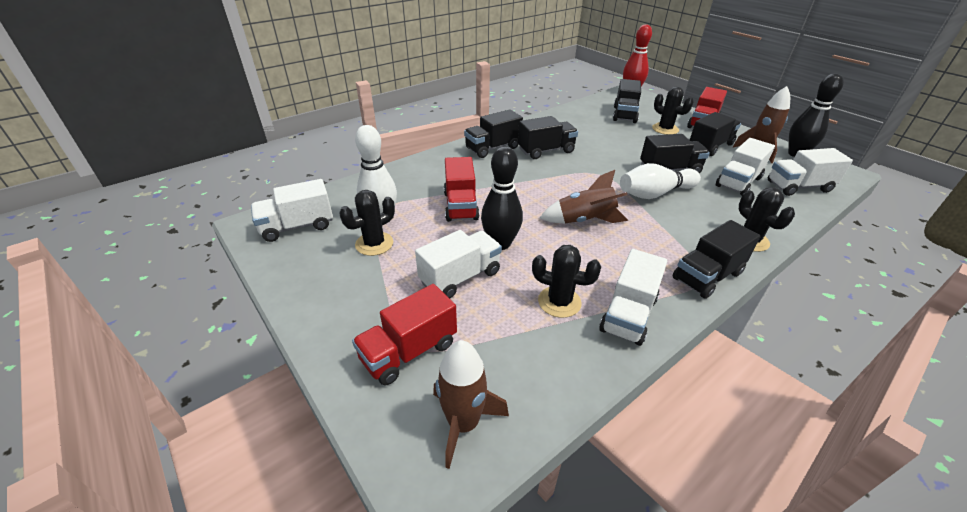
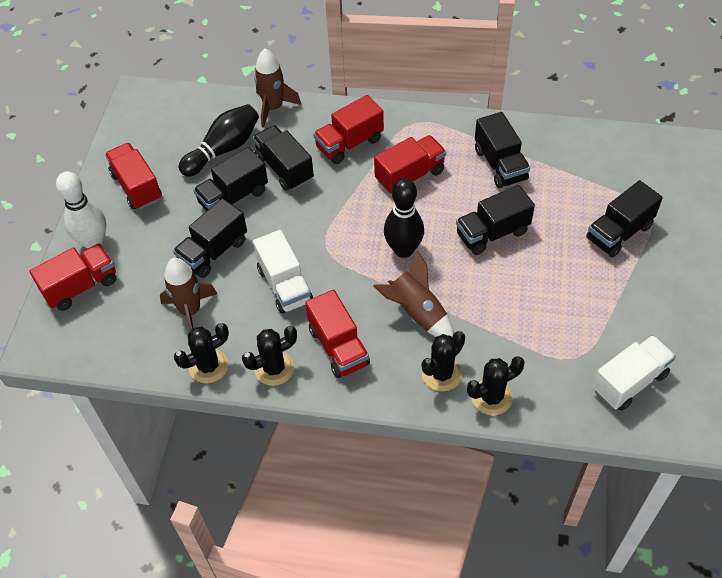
red bowling pin: 1 -> 0
red truck: 3 -> 5
white bowling pin: 2 -> 1
white truck: 5 -> 2

